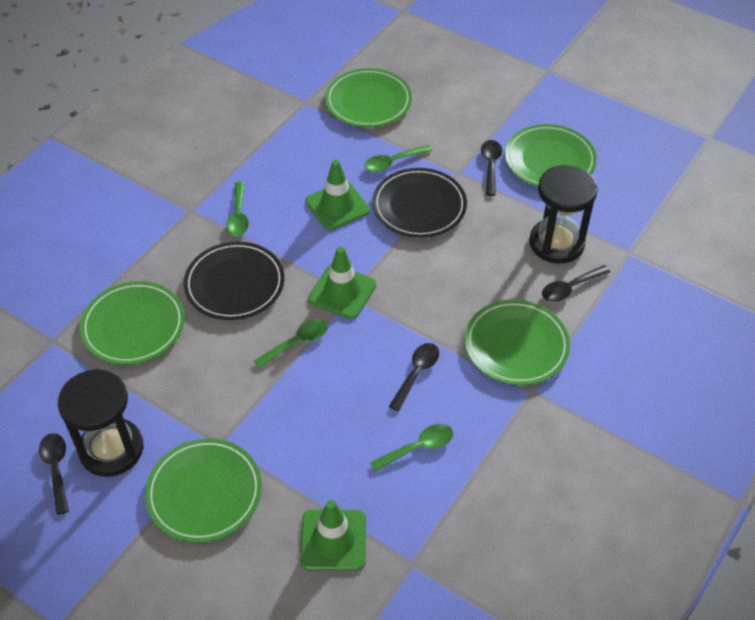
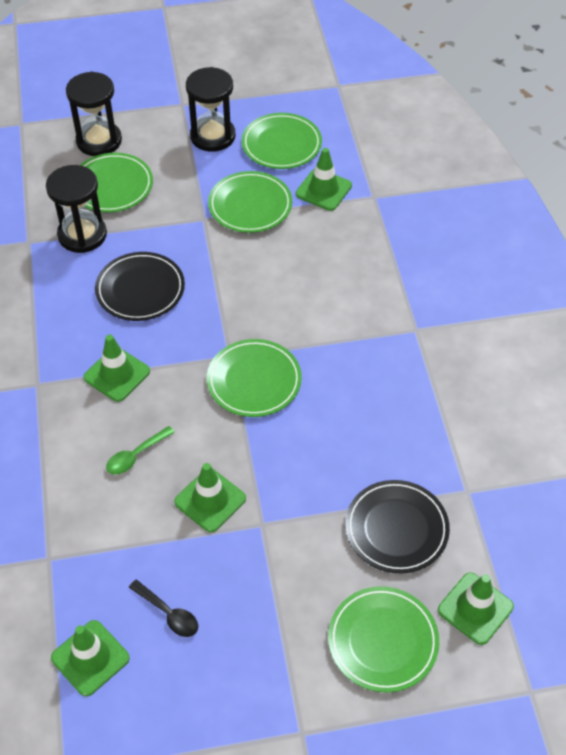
black hourglass: 2 -> 3
black spoon: 4 -> 1
green spoon: 4 -> 1
green traffic cone: 3 -> 5

